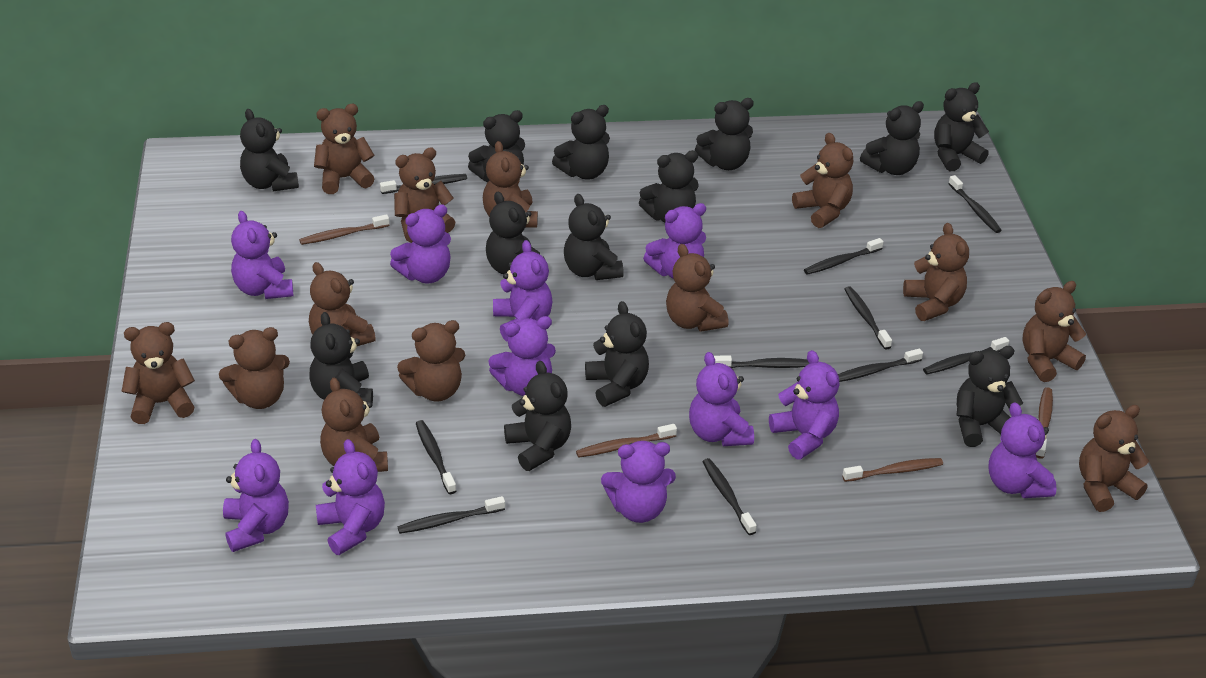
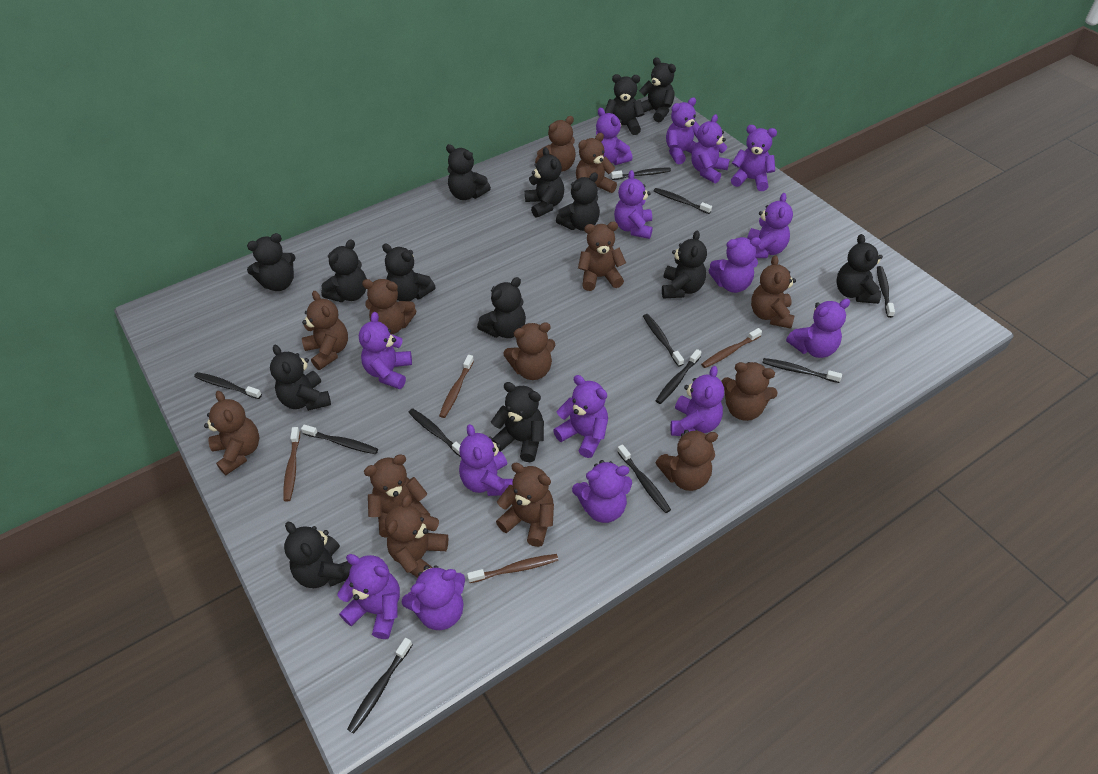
black teddy bear: 13 -> 14
black toothbrush: 10 -> 11
purple teddy bear: 11 -> 15

